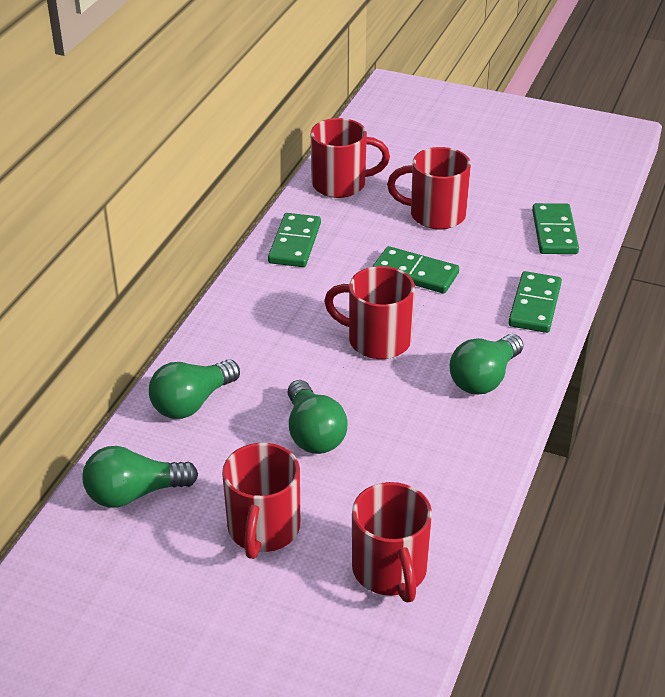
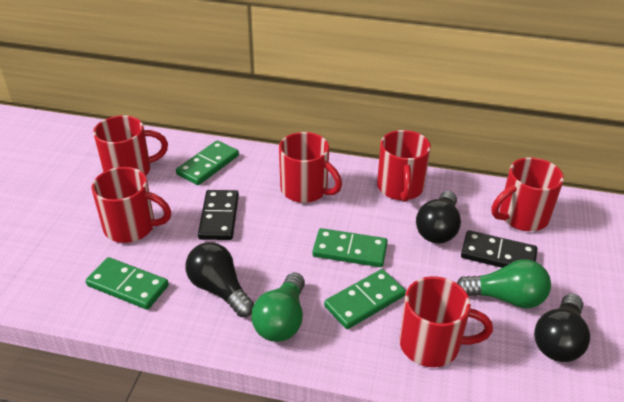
black domino: 0 -> 2
black light bulb: 0 -> 3
green light bulb: 4 -> 2
red mug: 5 -> 6

